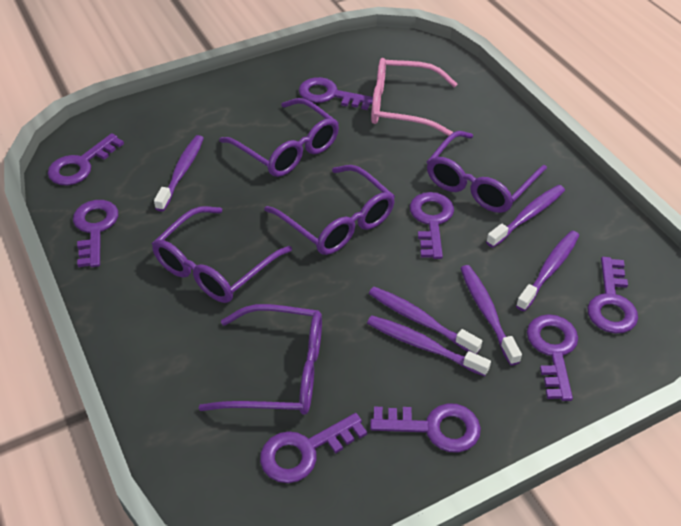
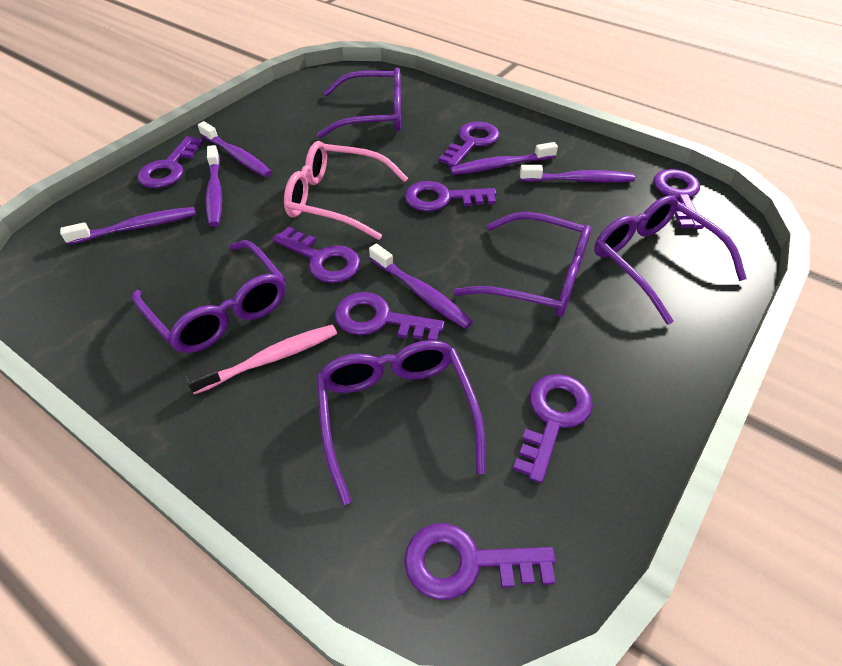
pink toothbrush: 0 -> 1

